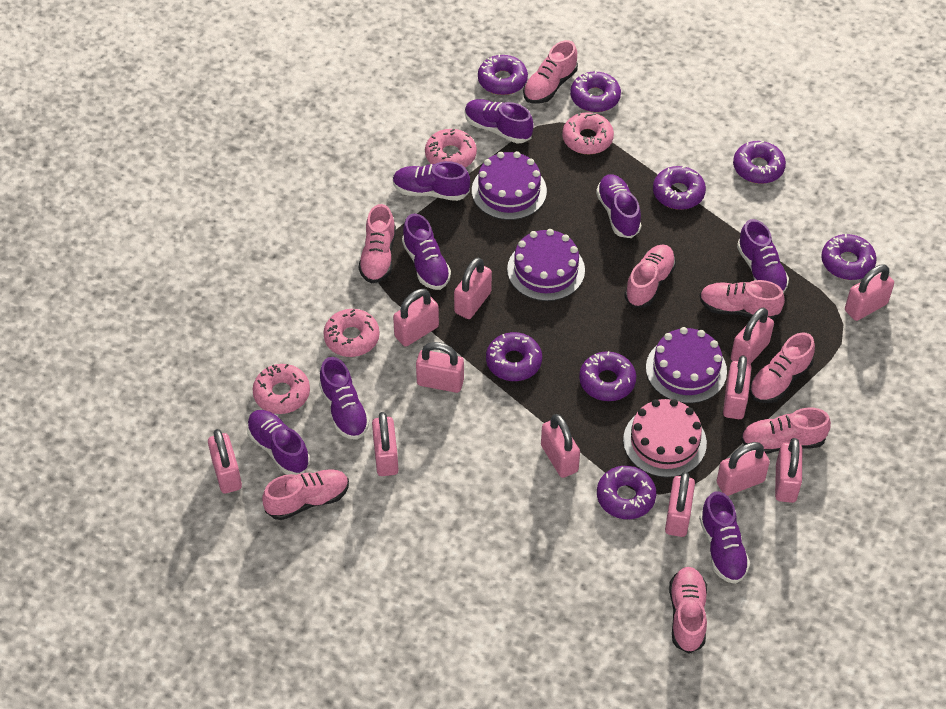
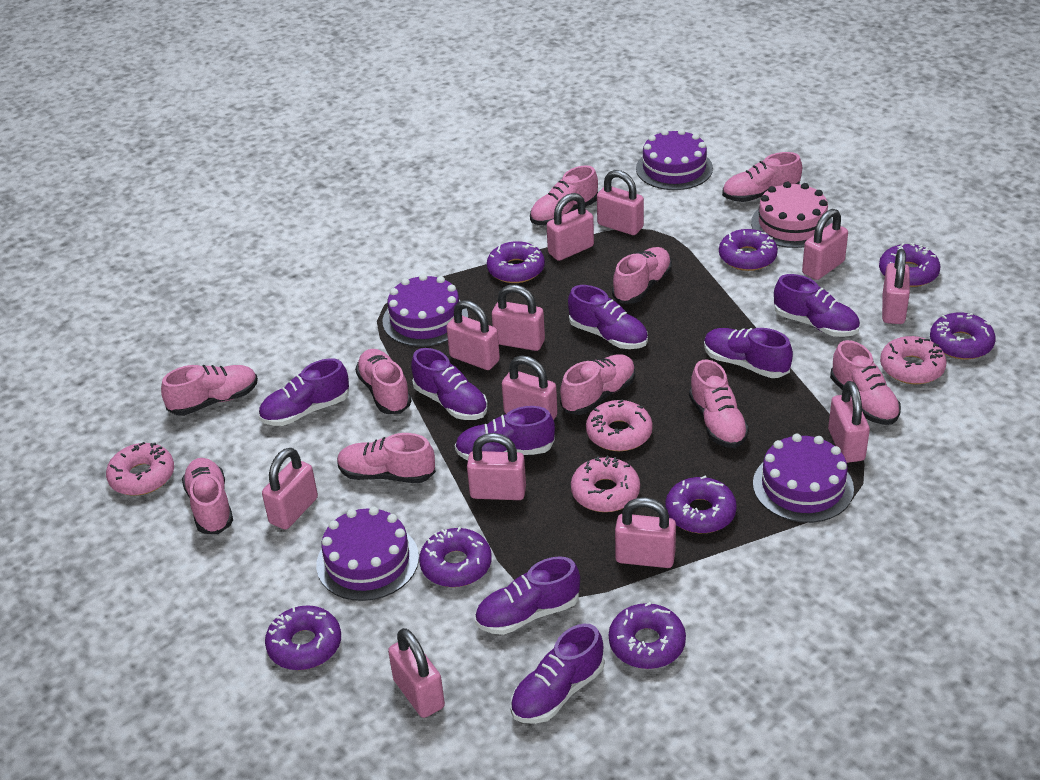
pink shoe: 8 -> 10
purple cake: 3 -> 4

